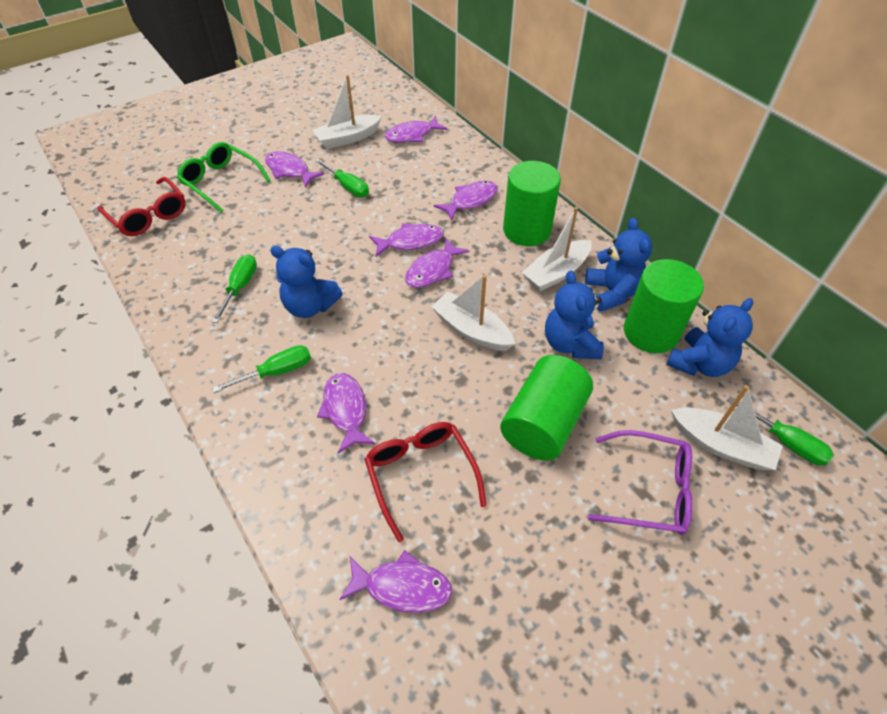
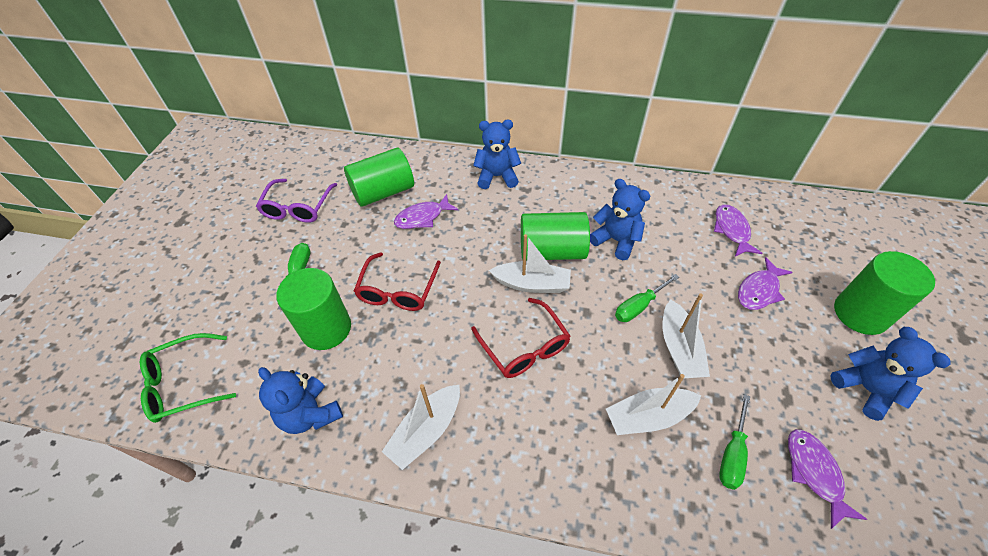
green cylinder: 3 -> 4
green screwdriver: 4 -> 3
purple fish: 7 -> 4

